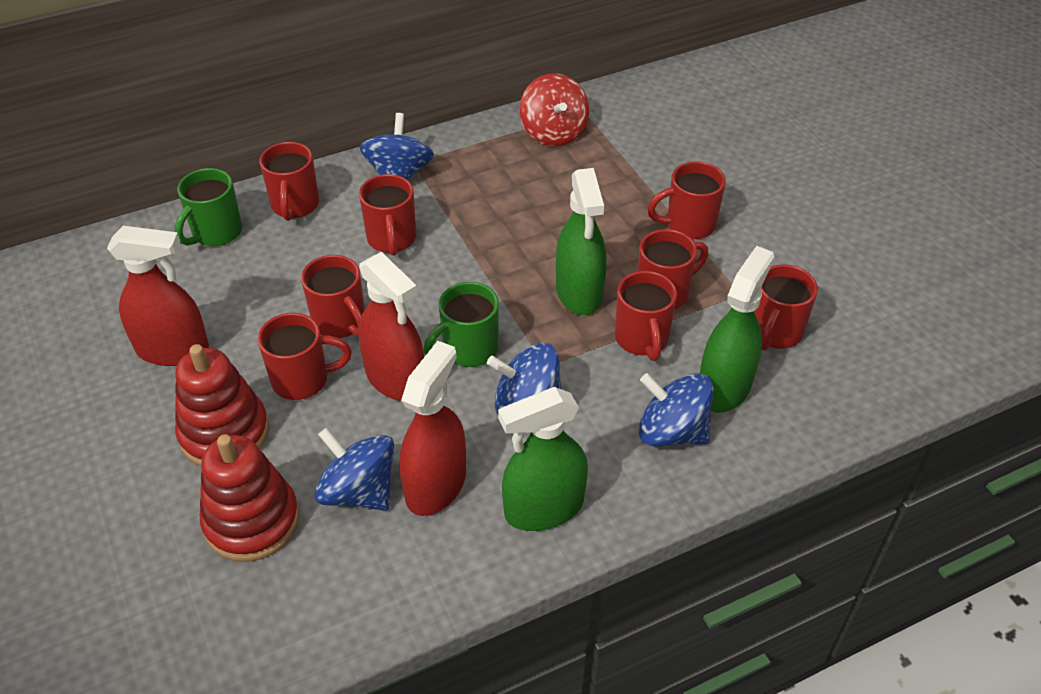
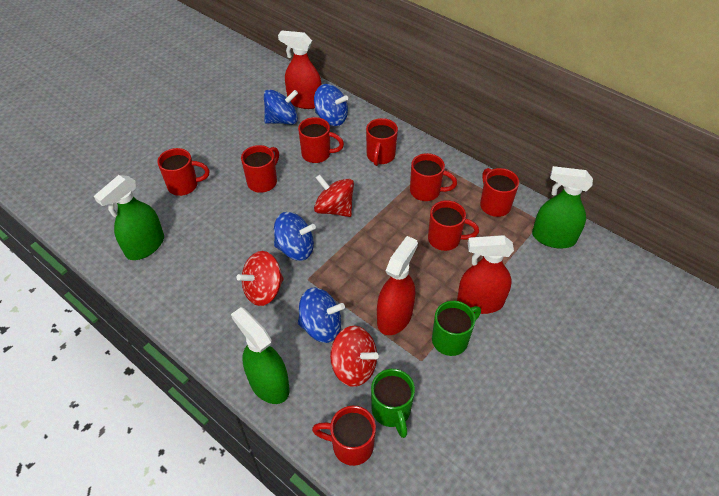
red spinning top: 1 -> 3
red stacking toy: 2 -> 0

